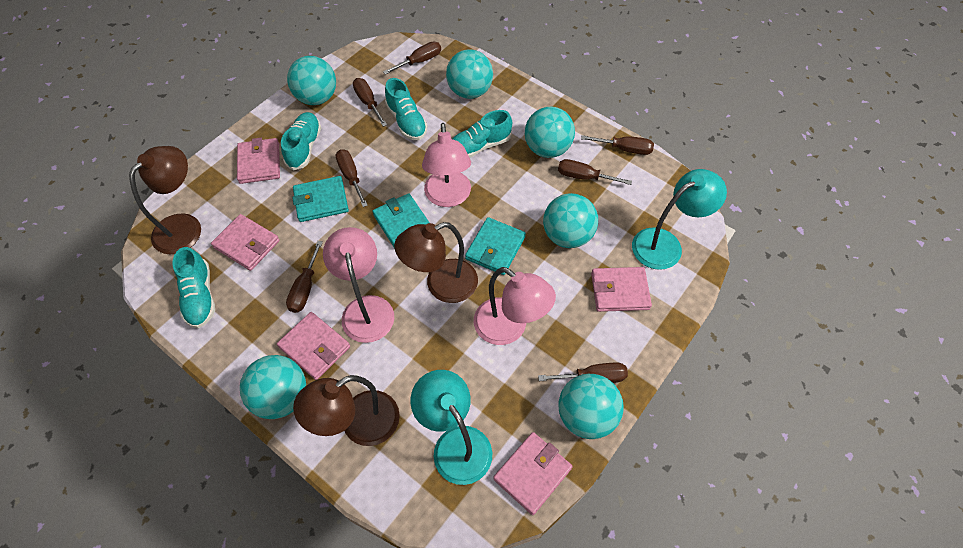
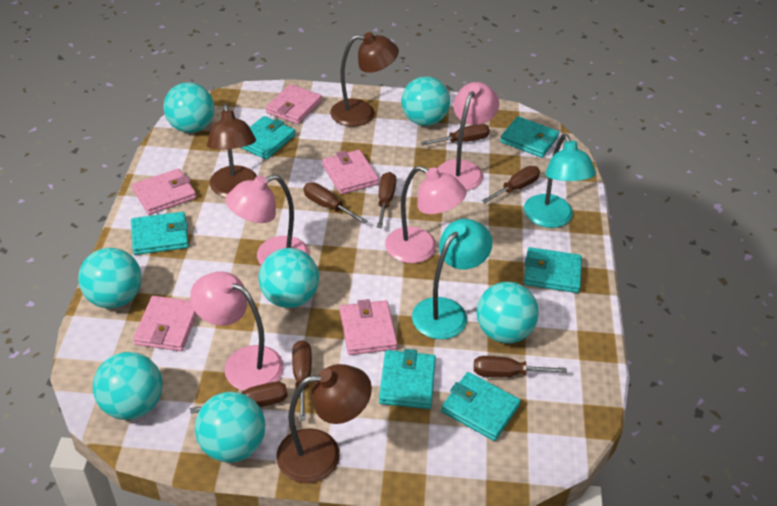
pink lamp: 3 -> 4
turquoise ball: 6 -> 7
turquoise shoe: 4 -> 0
turquoise wallet: 3 -> 6

